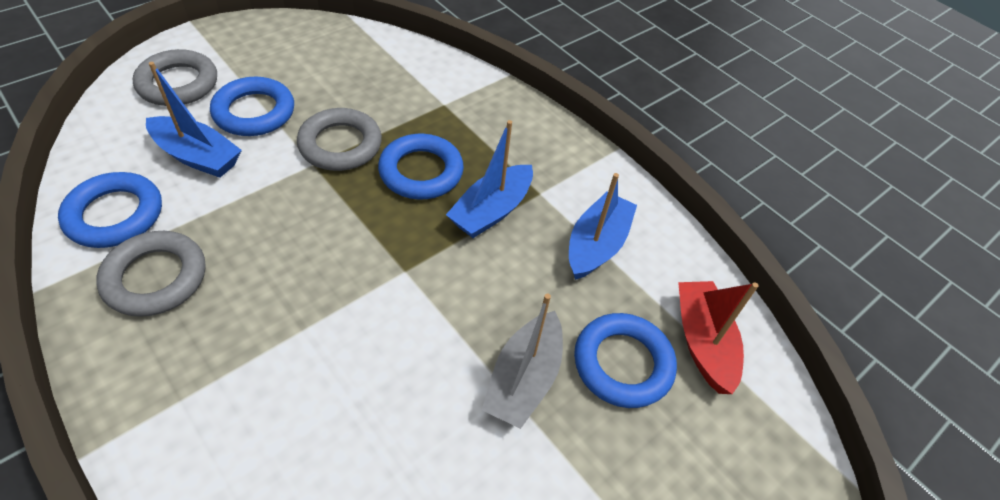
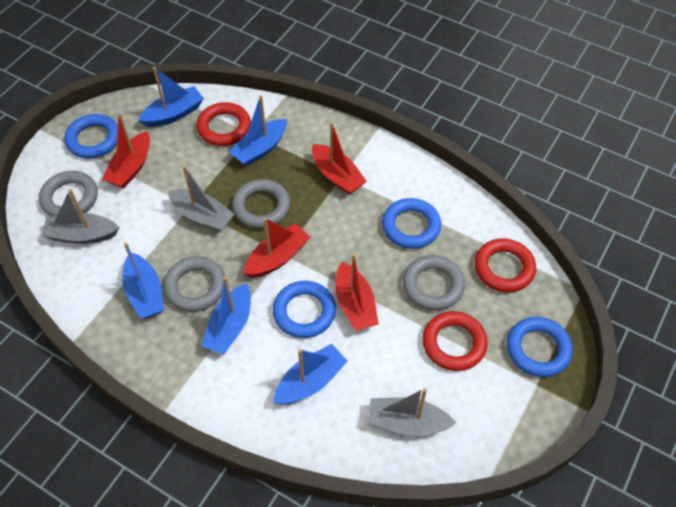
blue boat: 3 -> 5
grey boat: 1 -> 3
grey ring: 3 -> 4
red boat: 1 -> 4
red ring: 0 -> 3

